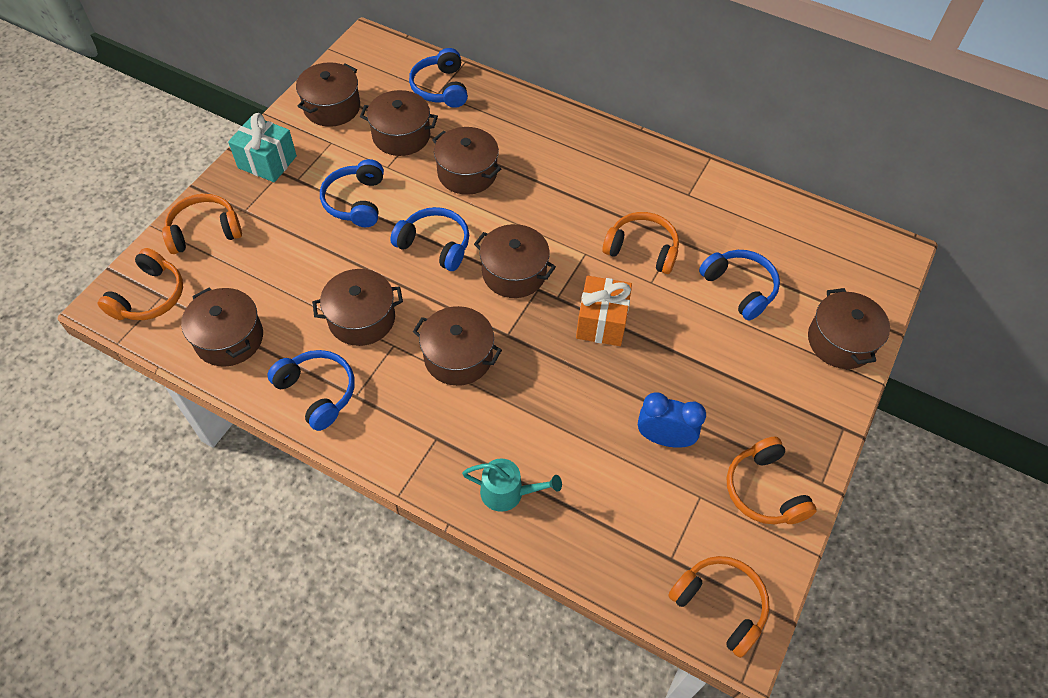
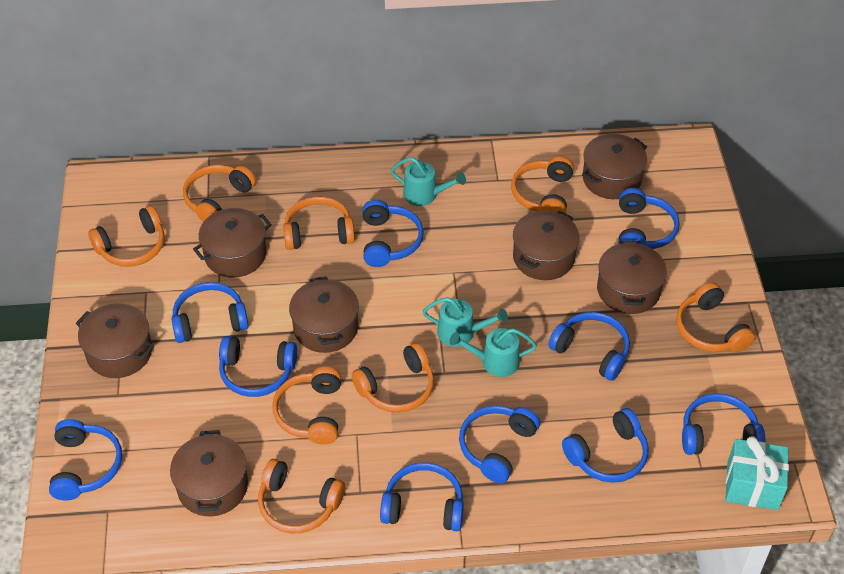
blue clock: 1 -> 0
blue headphones: 5 -> 10
brown pot: 8 -> 7
orange gift: 1 -> 0
orange headphones: 5 -> 8
turquoise watering can: 1 -> 3

